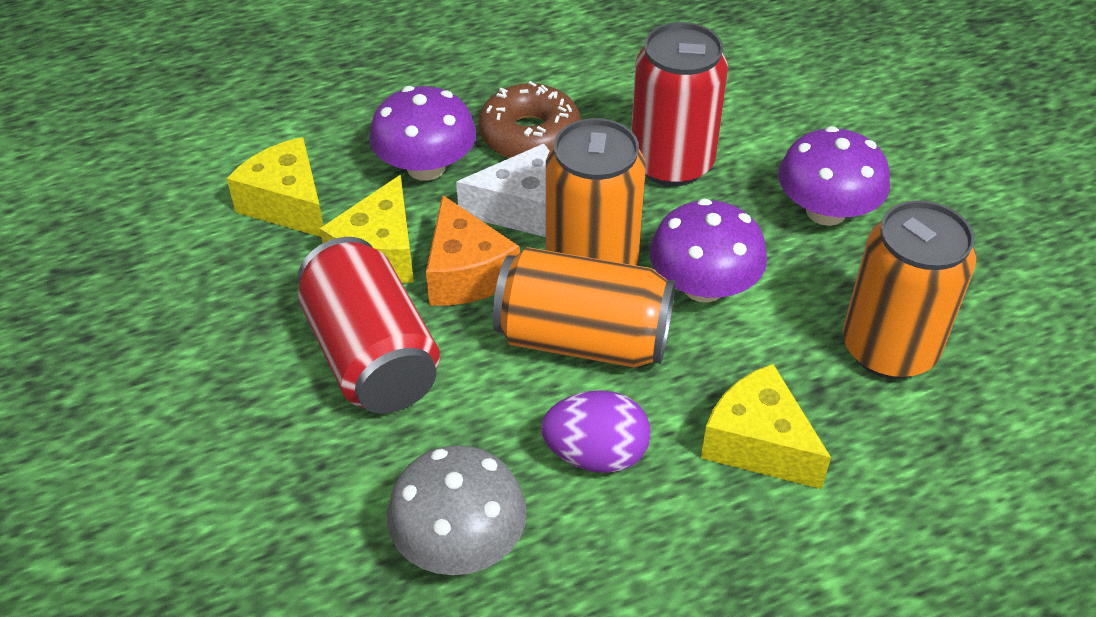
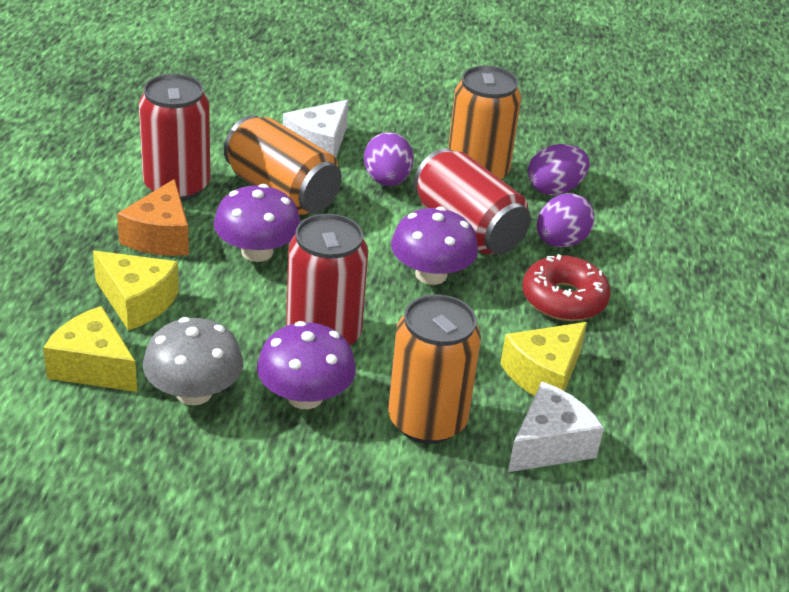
brown donut: 1 -> 0
purple egg: 1 -> 3
red can: 2 -> 3
red donut: 0 -> 1
white cheese: 1 -> 2

